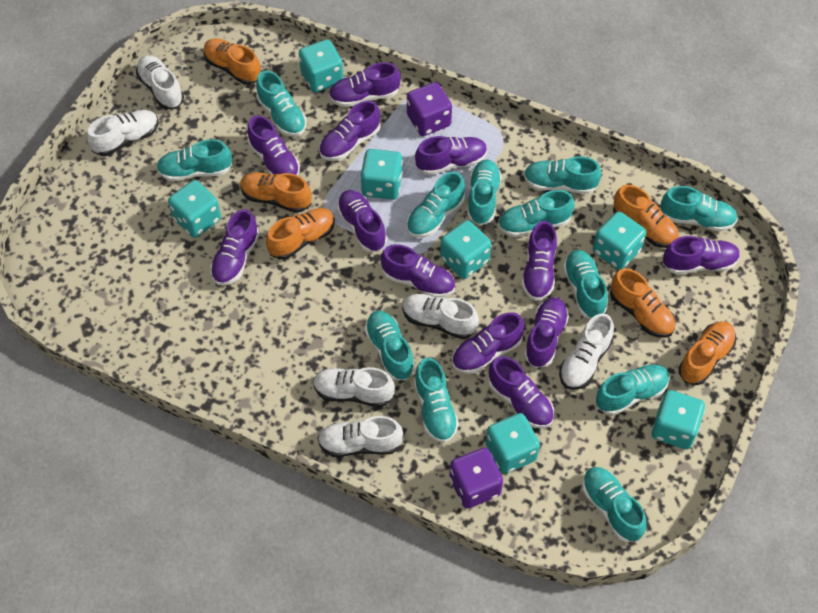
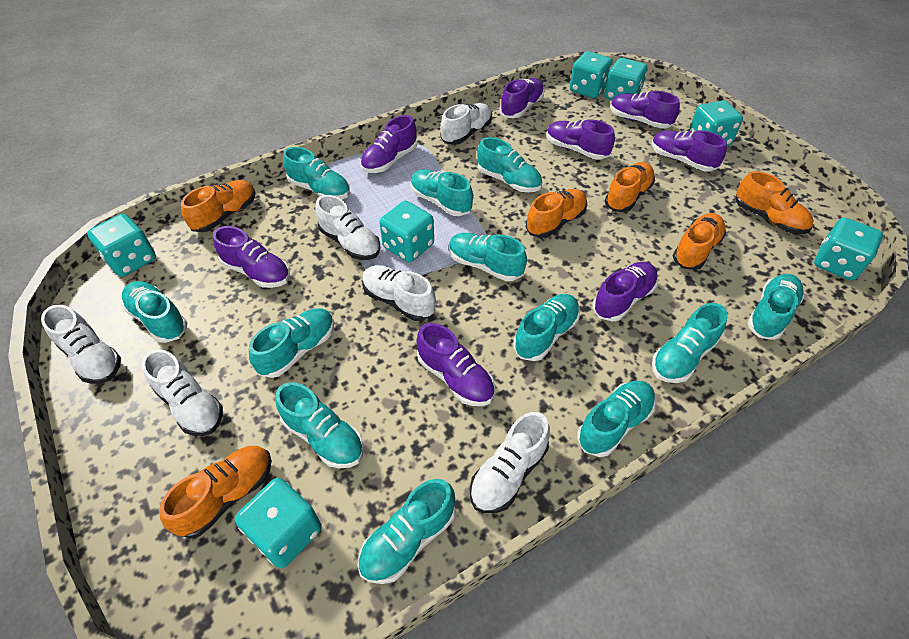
purple dice: 2 -> 0
purple shoe: 12 -> 8

